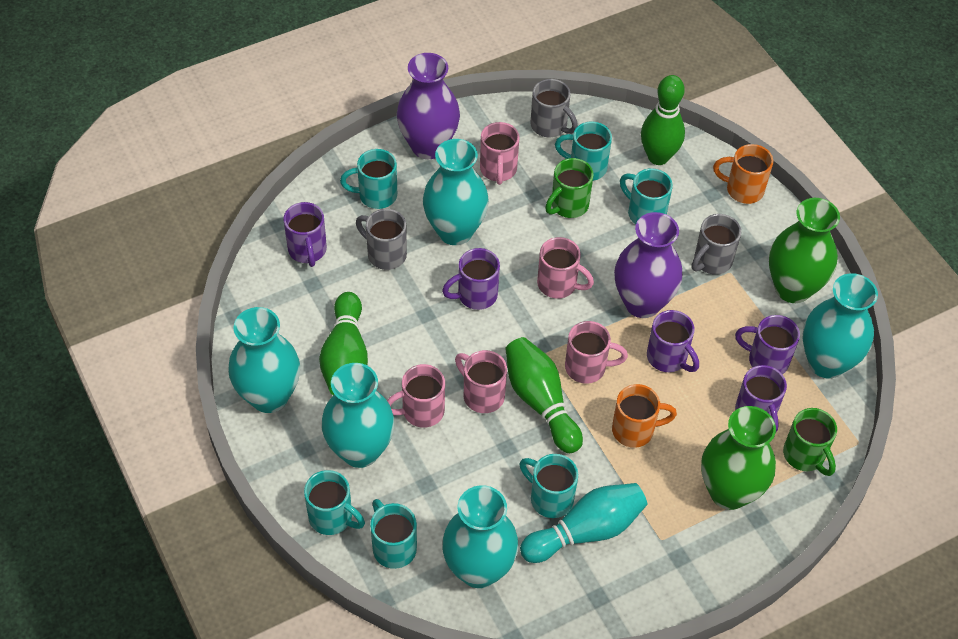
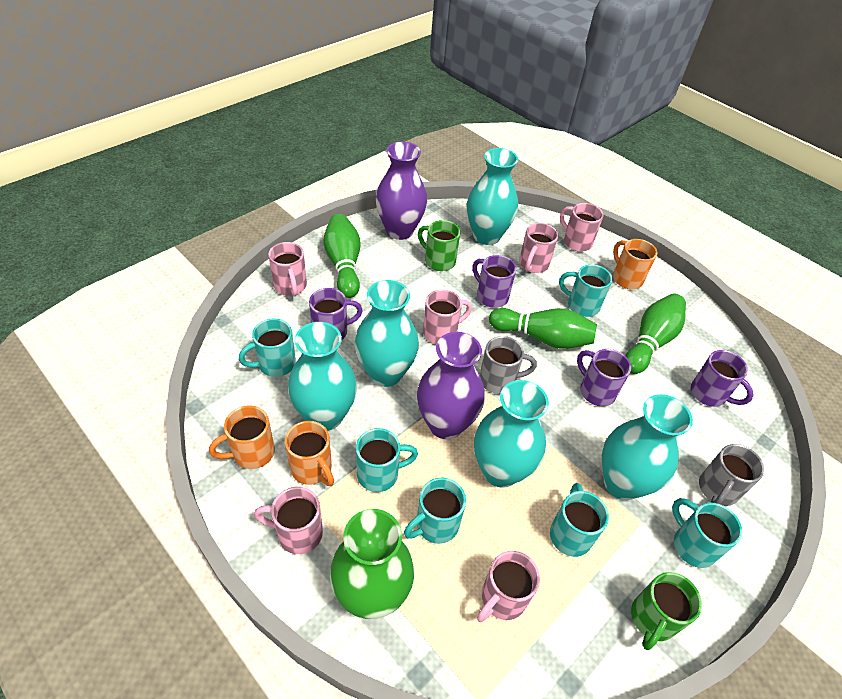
green vase: 2 -> 1
grey mug: 3 -> 2
orange mug: 2 -> 3
pink mug: 5 -> 6
purple mug: 5 -> 4
turquoise bowling pin: 1 -> 0

